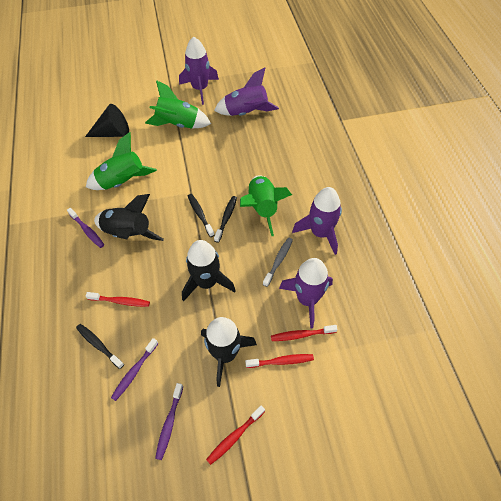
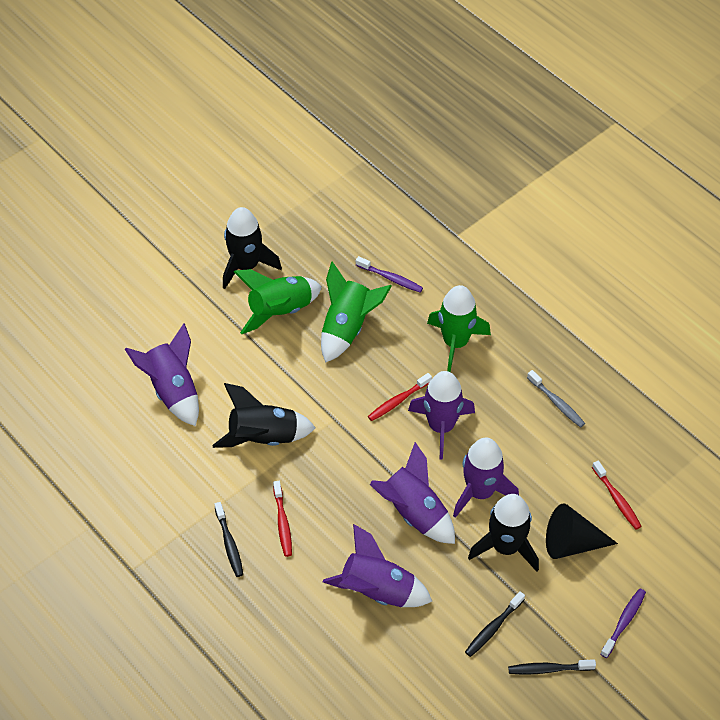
purple rocket: 4 -> 5
purple toothbrush: 3 -> 2
red toothbrush: 4 -> 3

